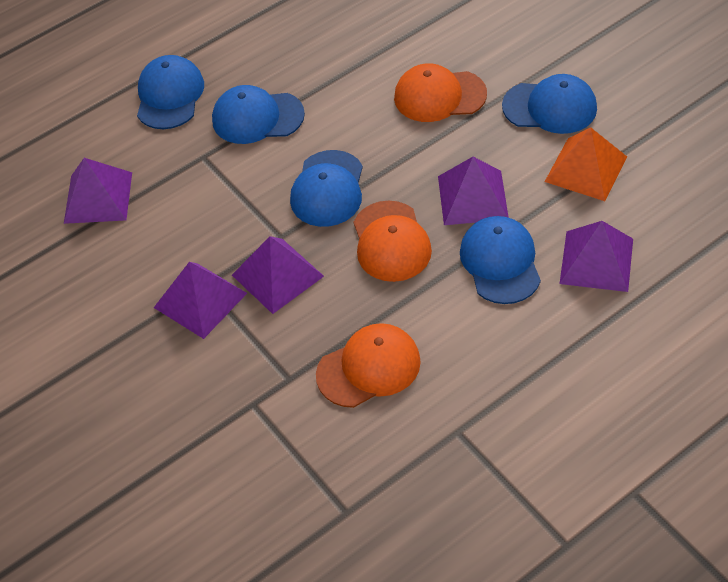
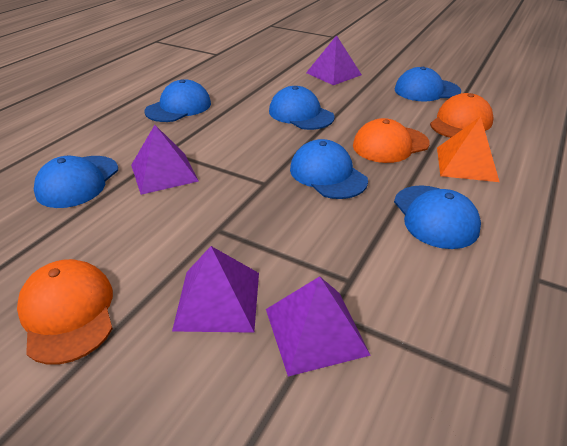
blue cap: 5 -> 6
purple pyramid: 5 -> 4

